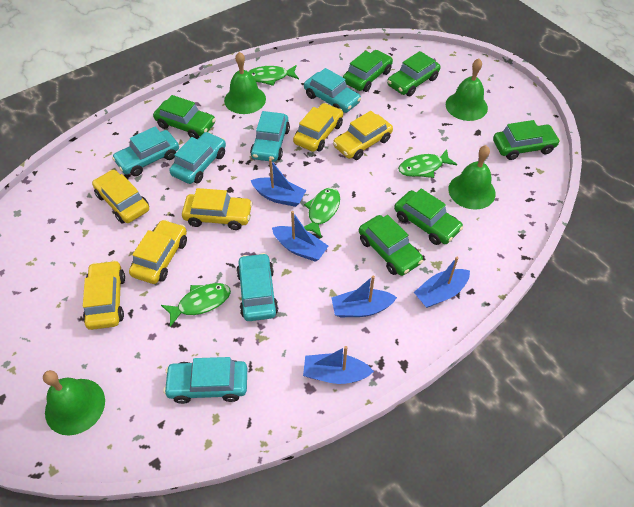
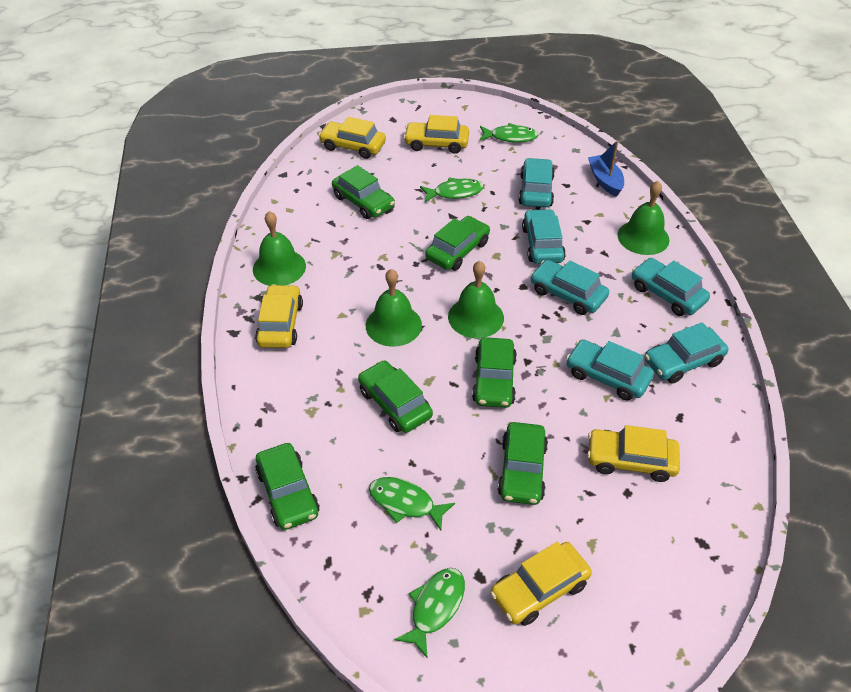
blue boat: 5 -> 1
yellow car: 6 -> 5

